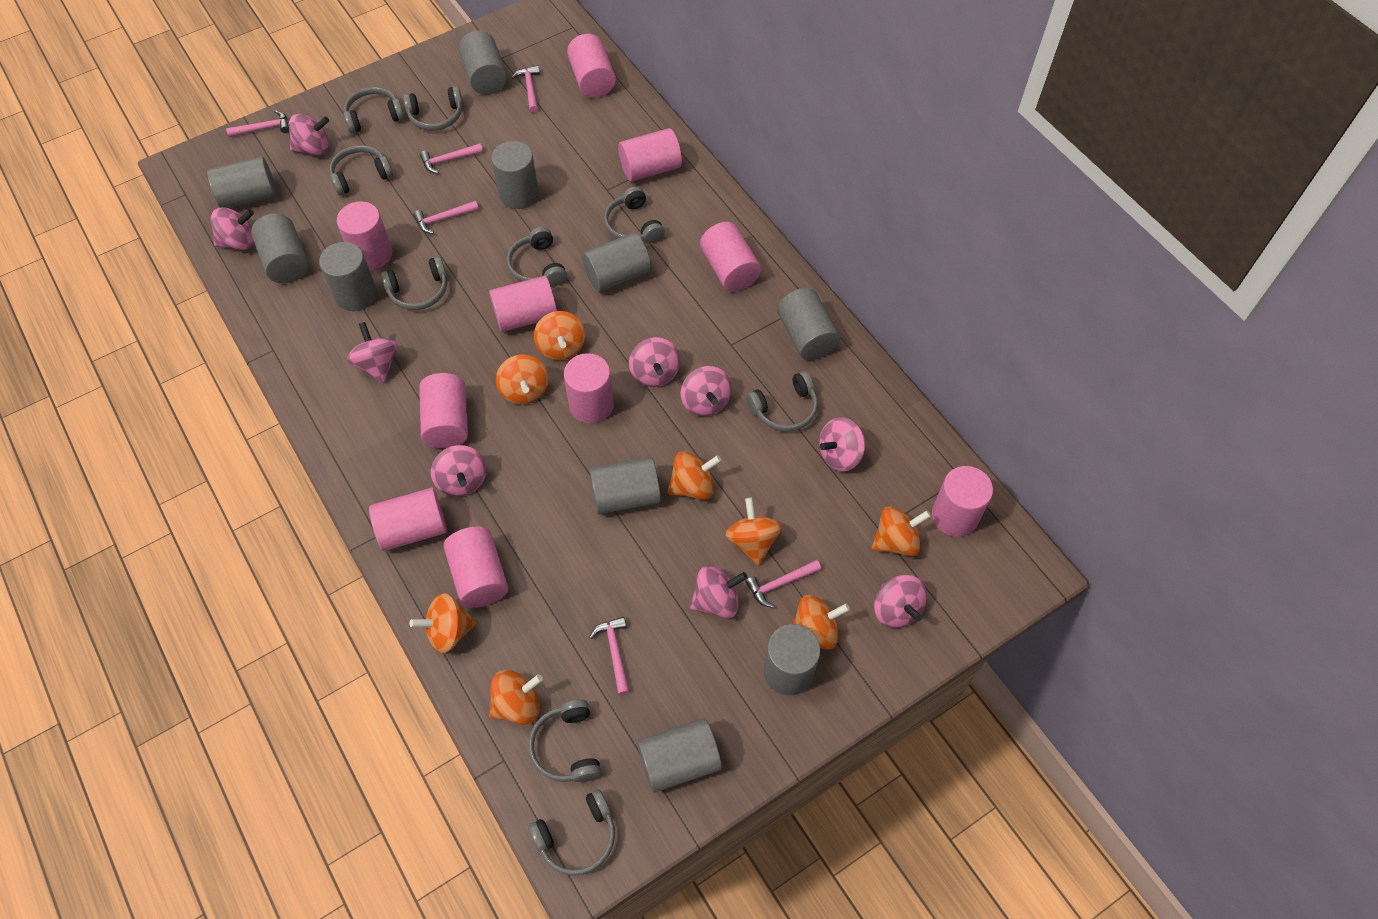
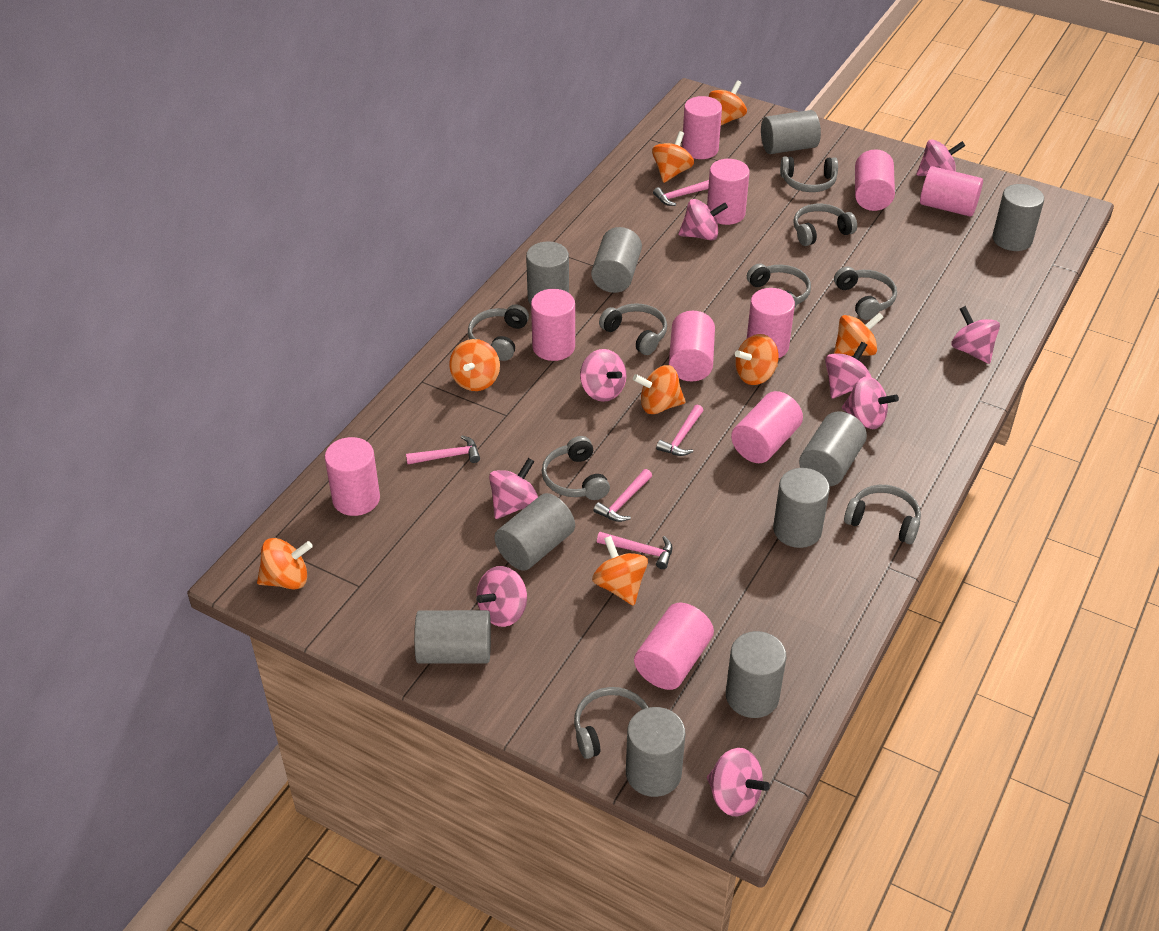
pink hammer: 6 -> 5

